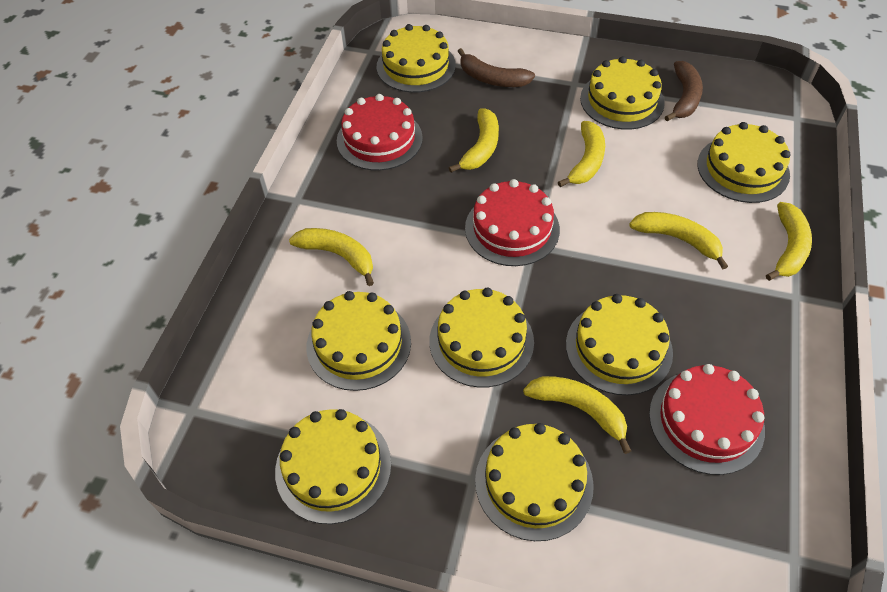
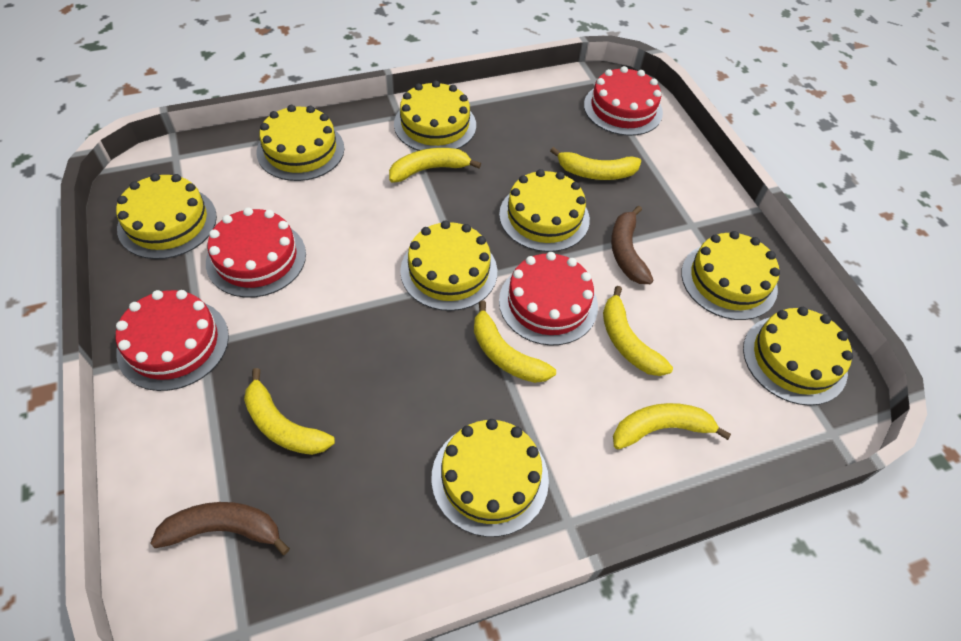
red cake: 3 -> 4

